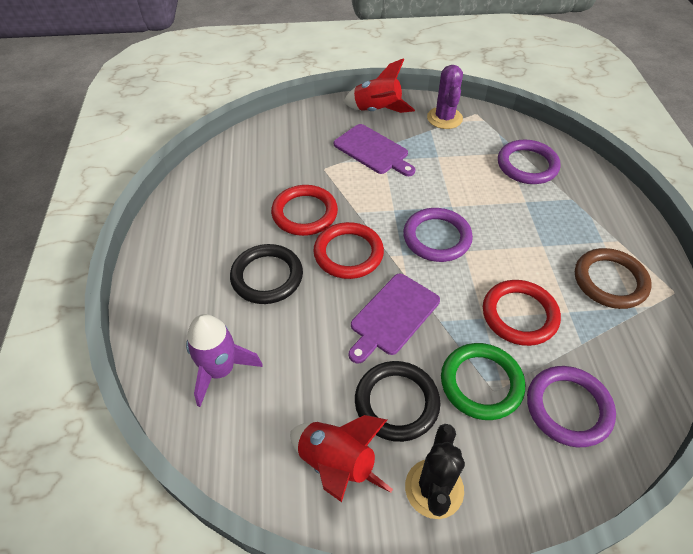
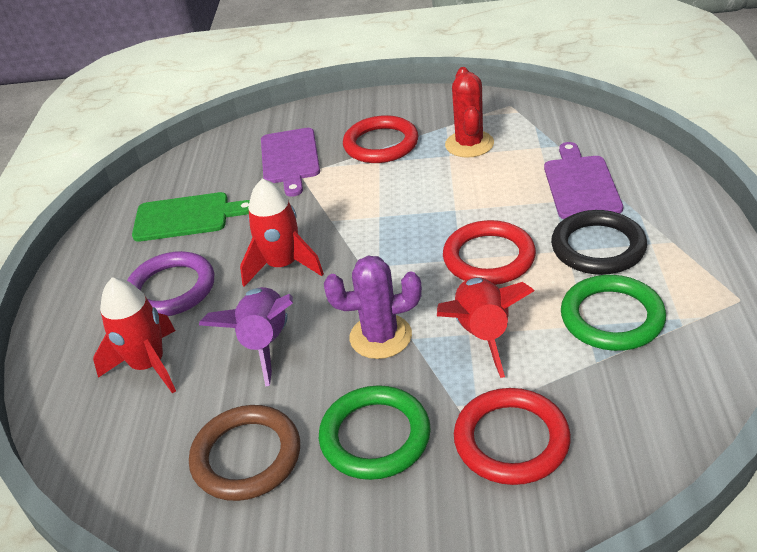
black cactus: 1 -> 0
black ring: 2 -> 1
green cutting board: 0 -> 1
green ring: 1 -> 2
purple ring: 3 -> 1
red cactus: 0 -> 1
red rocket: 2 -> 3

